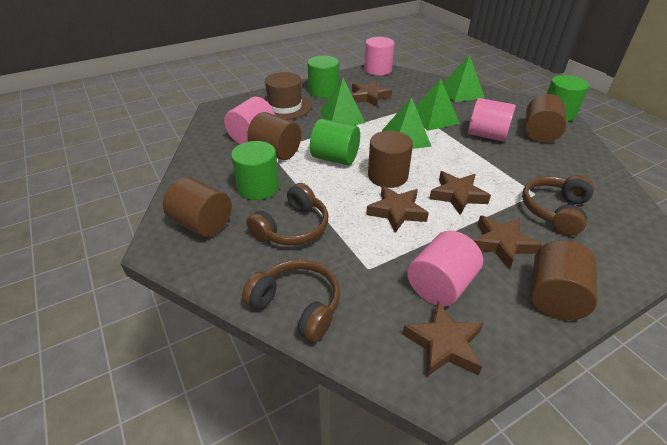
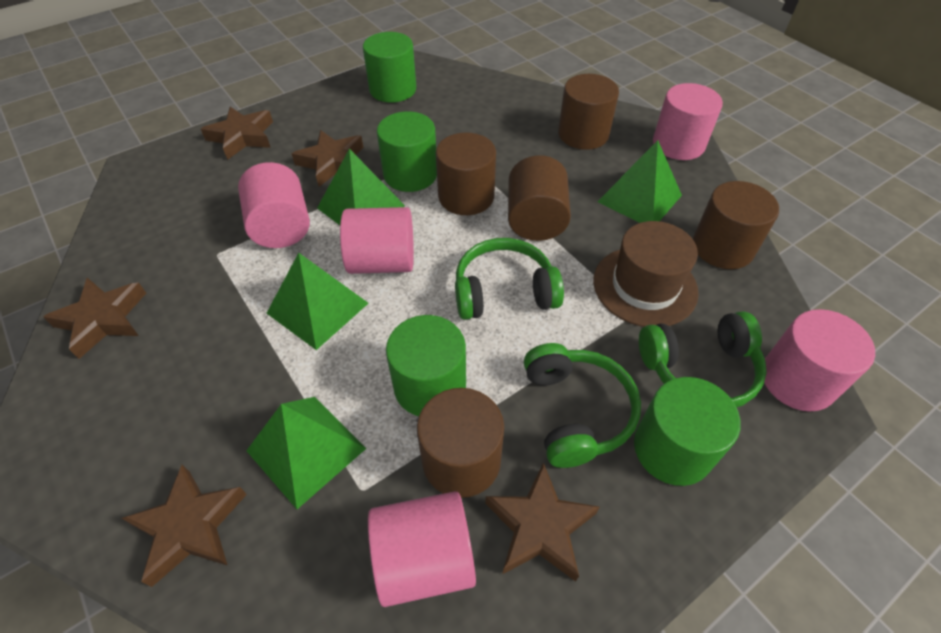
brown headphones: 3 -> 0
green headphones: 0 -> 3
pink cylinder: 4 -> 5

